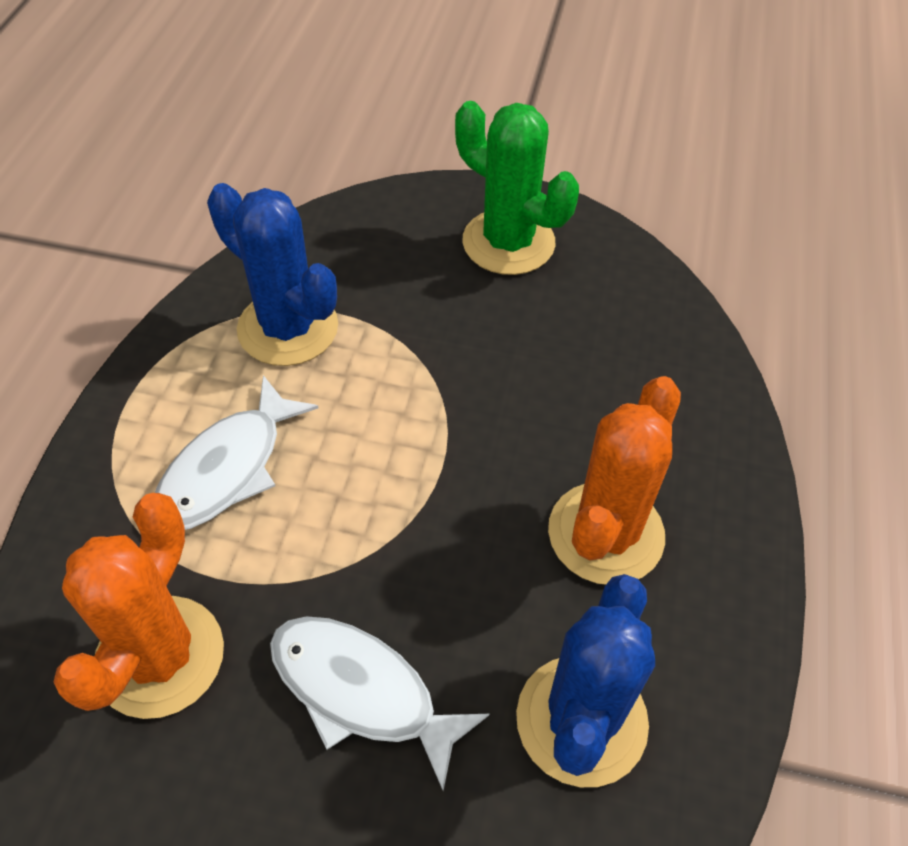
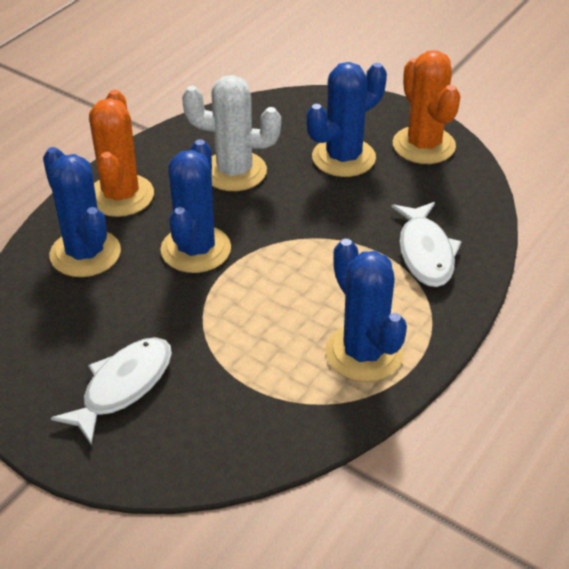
blue cactus: 2 -> 4
green cactus: 1 -> 0
white cactus: 0 -> 1

